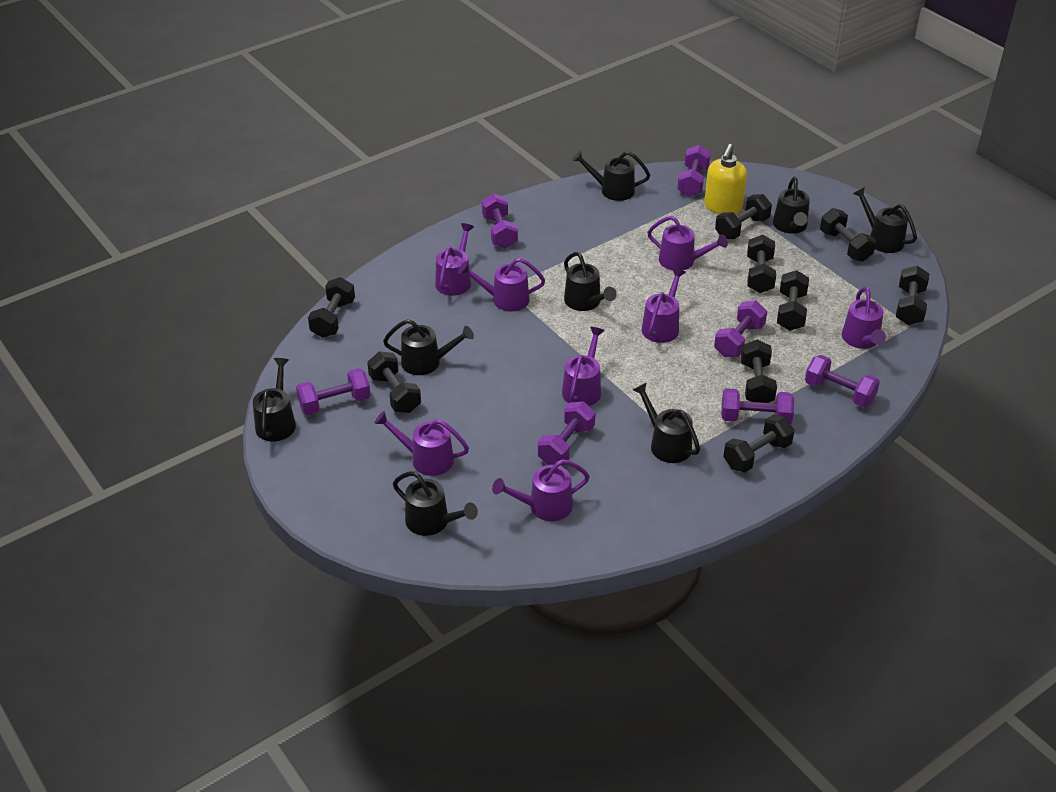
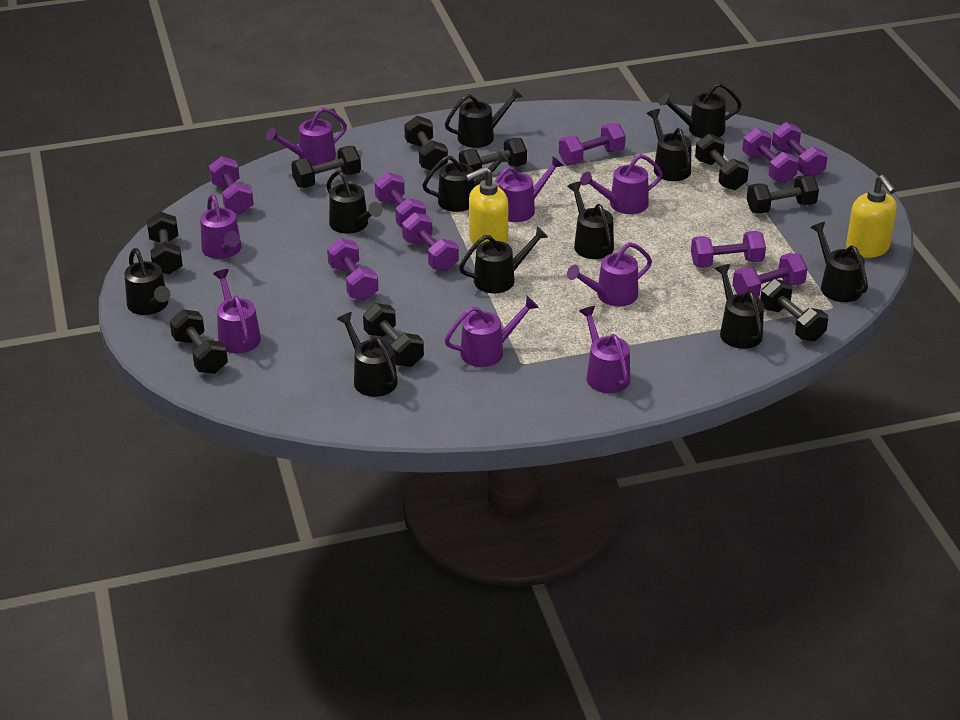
black watering can: 8 -> 11
purple dumbbell: 7 -> 9
yellow soap dispenser: 1 -> 2

